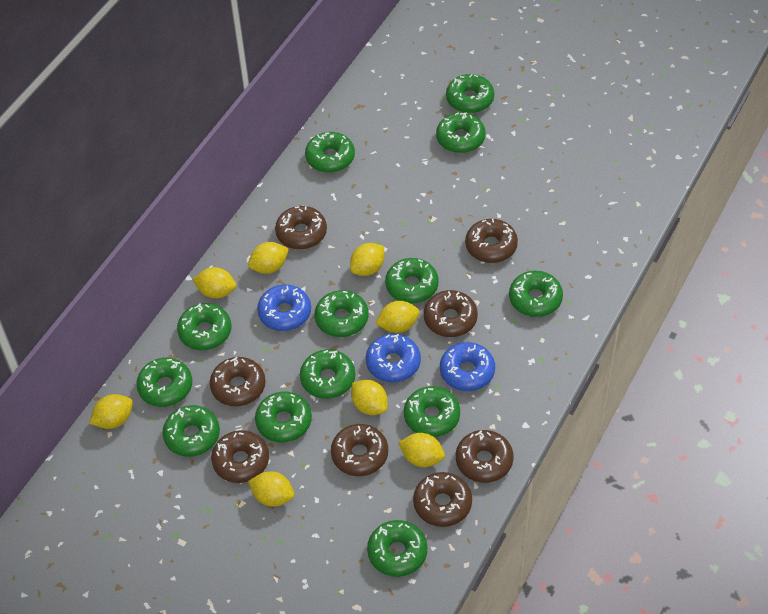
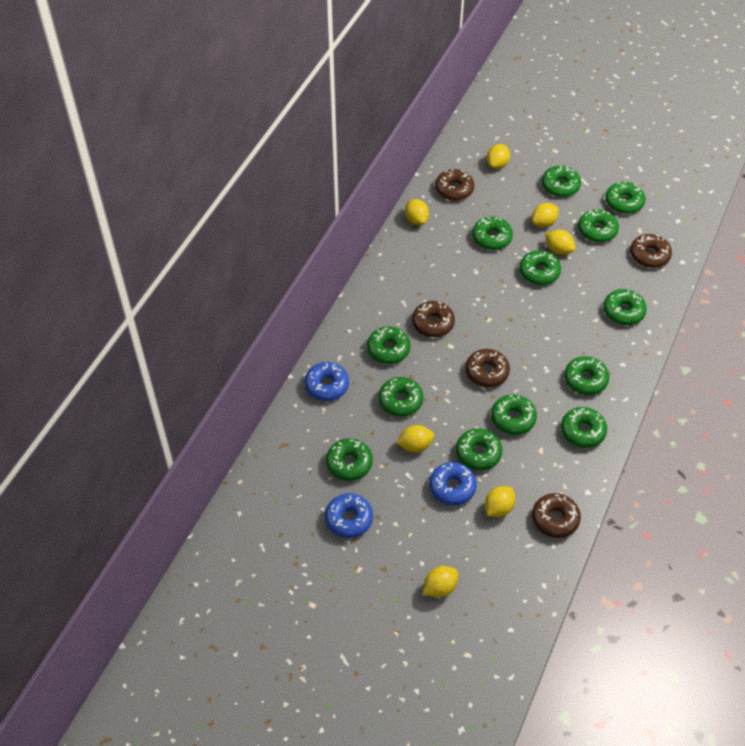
brown donut: 8 -> 5
yellow lemon: 8 -> 7

